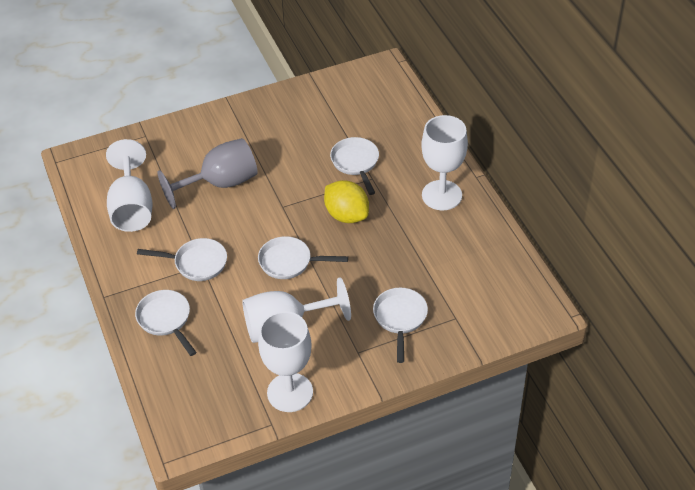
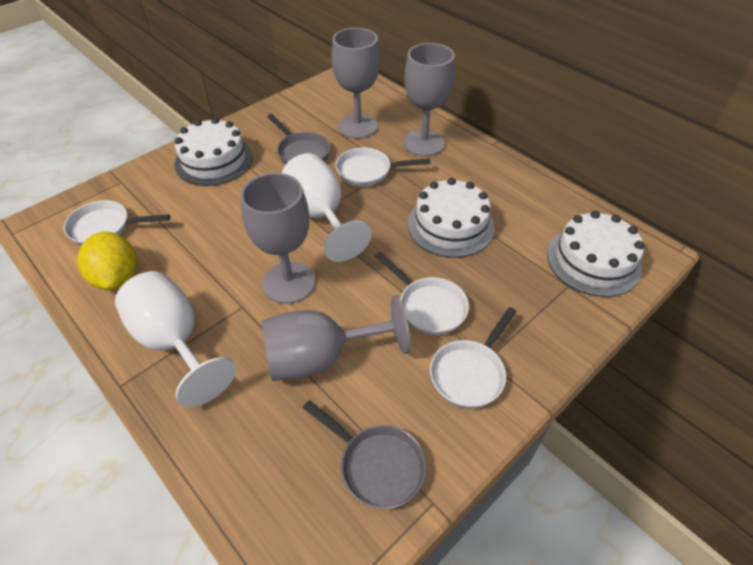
grey goblet: 1 -> 4
grey pan: 0 -> 2
white cake: 0 -> 3
white goblet: 4 -> 2
white pan: 5 -> 4

